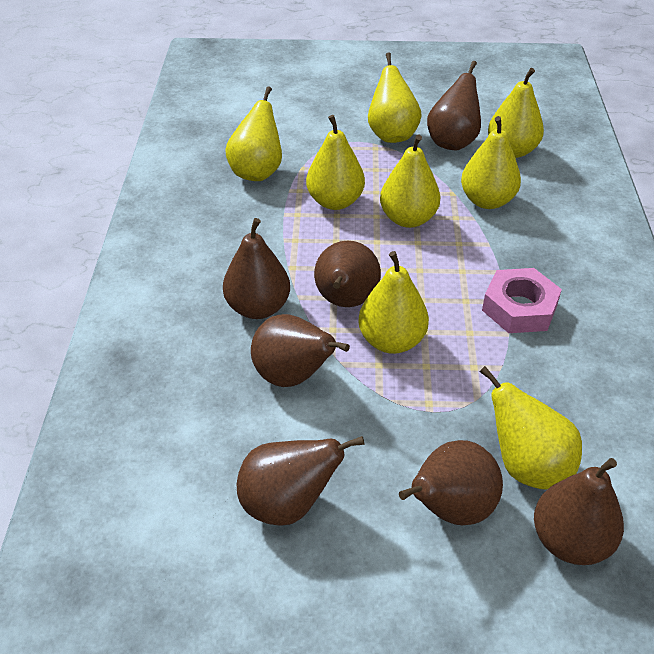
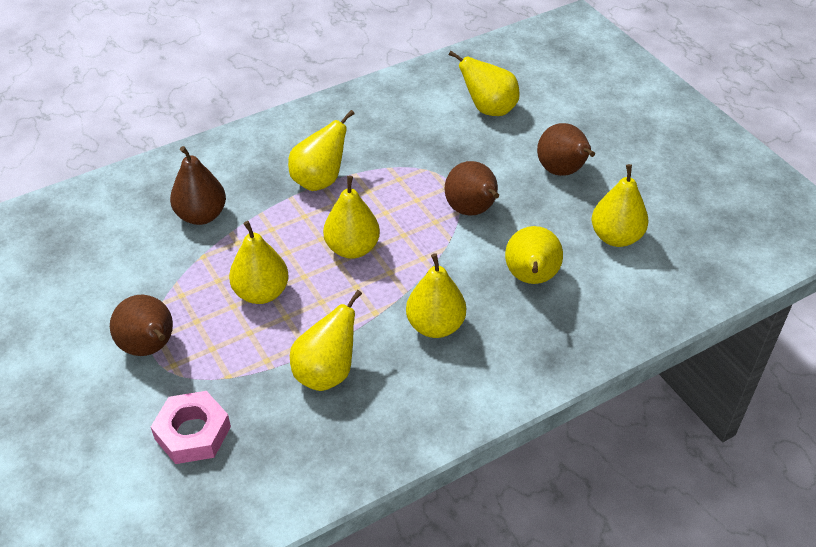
brown pear: 7 -> 4

